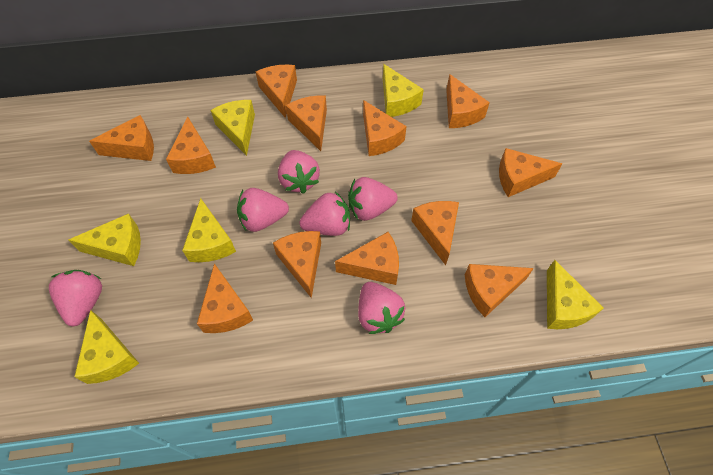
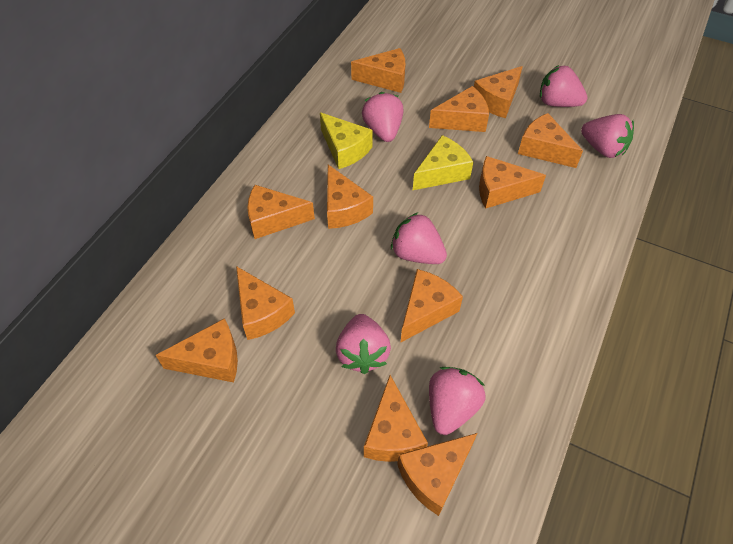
yellow cheese: 6 -> 2

